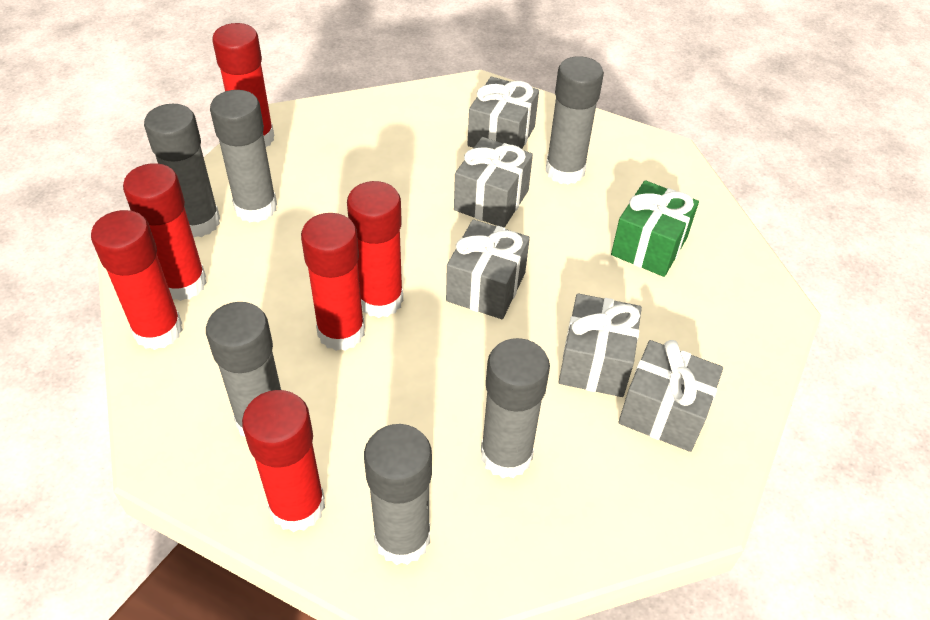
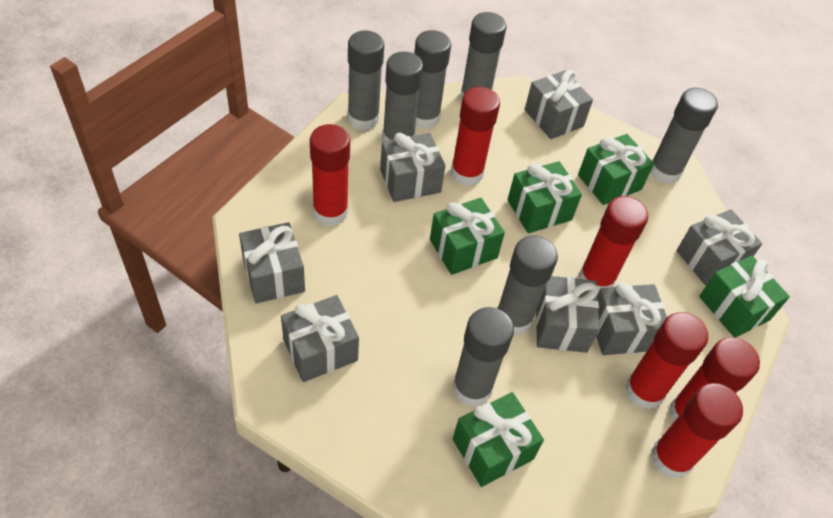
green gift: 1 -> 5
grey gift: 5 -> 7
grey glue stick: 6 -> 7

